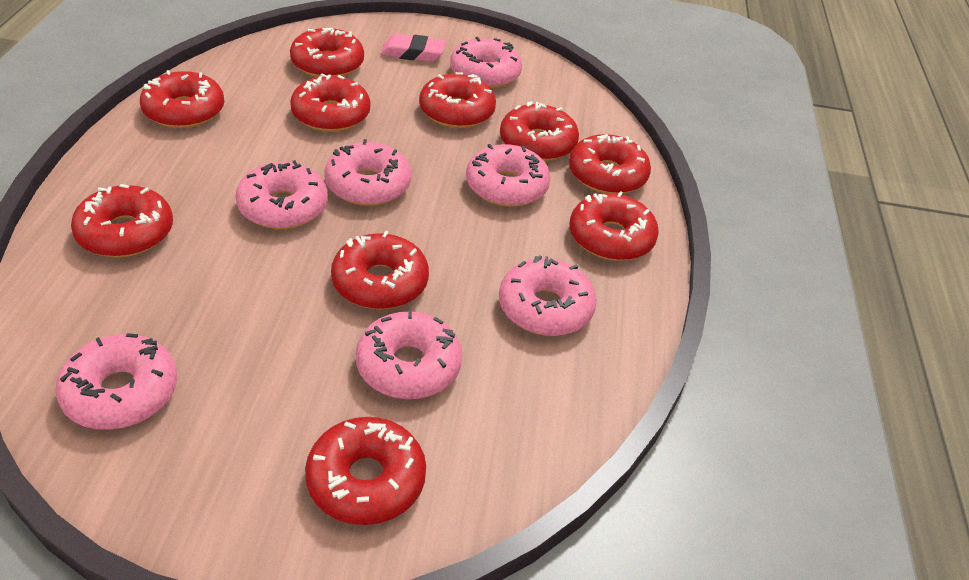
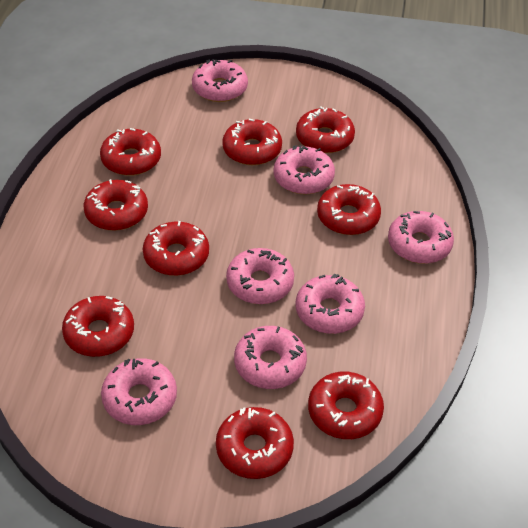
pink eraser: 1 -> 0
red donut: 10 -> 9

